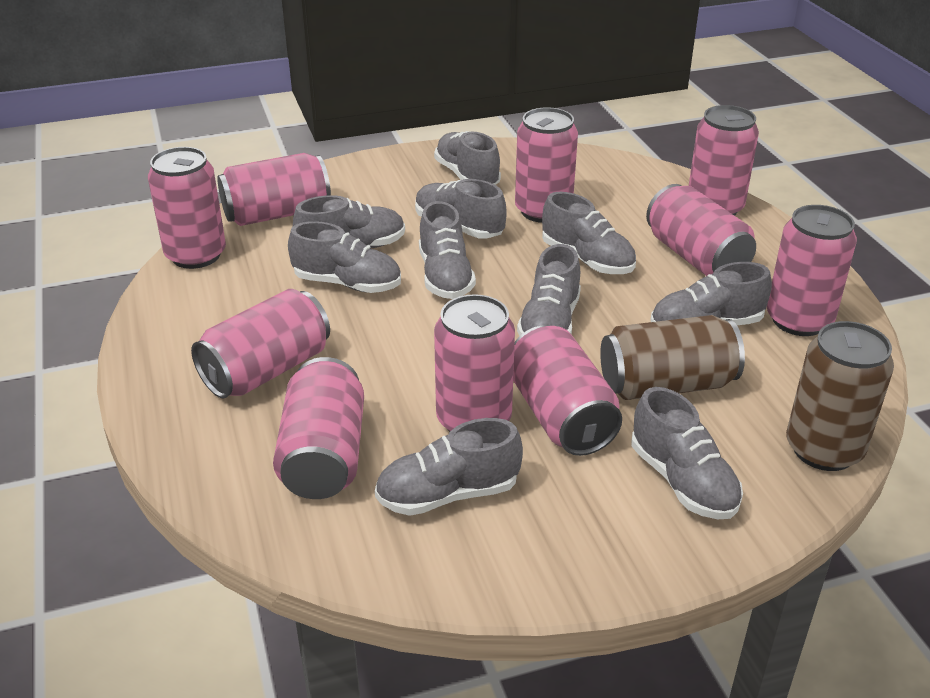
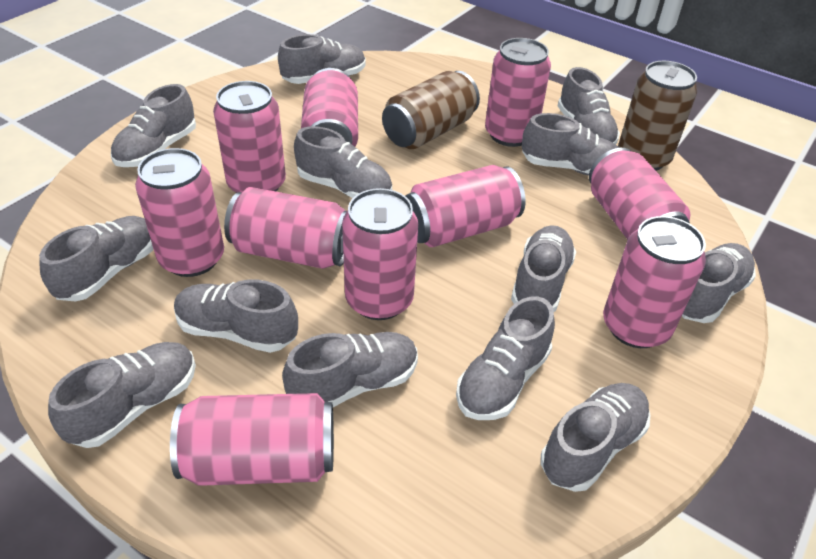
grey shoe: 10 -> 13

